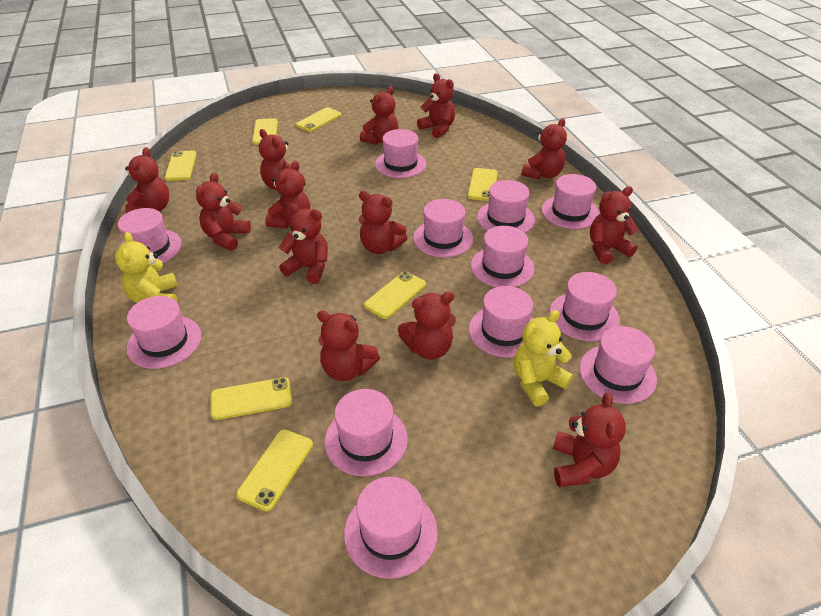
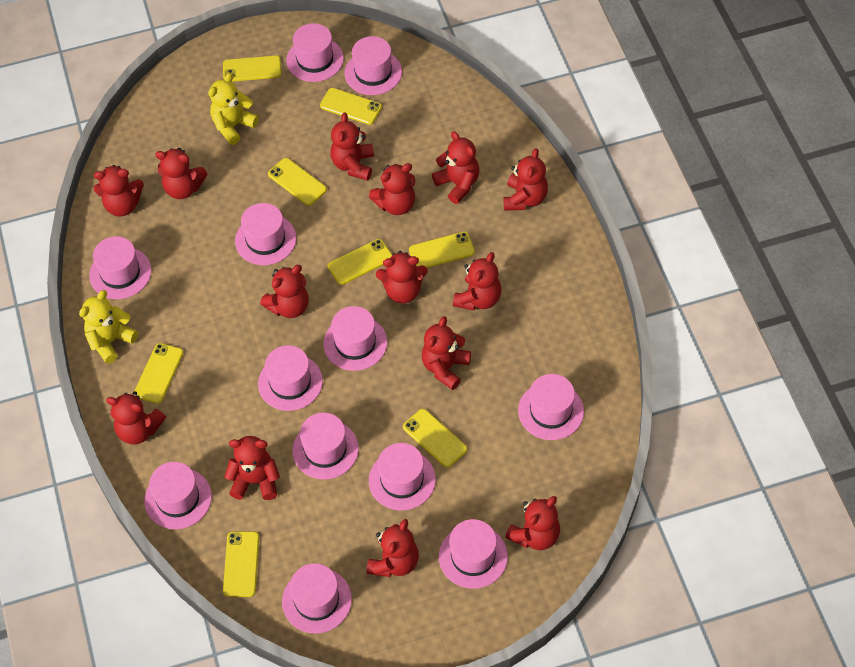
red teddy bear: 13 -> 14
yellow phone: 7 -> 8

